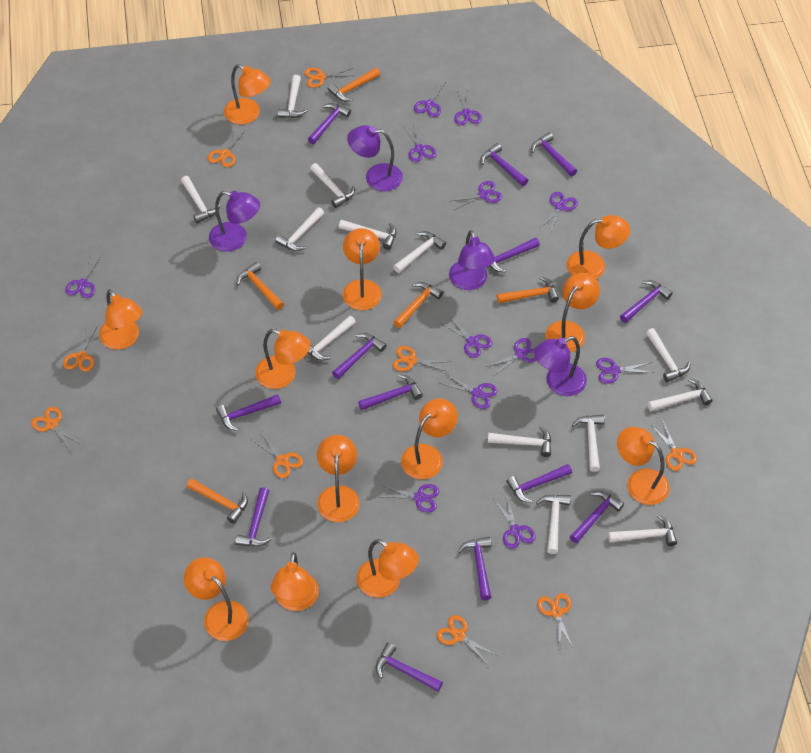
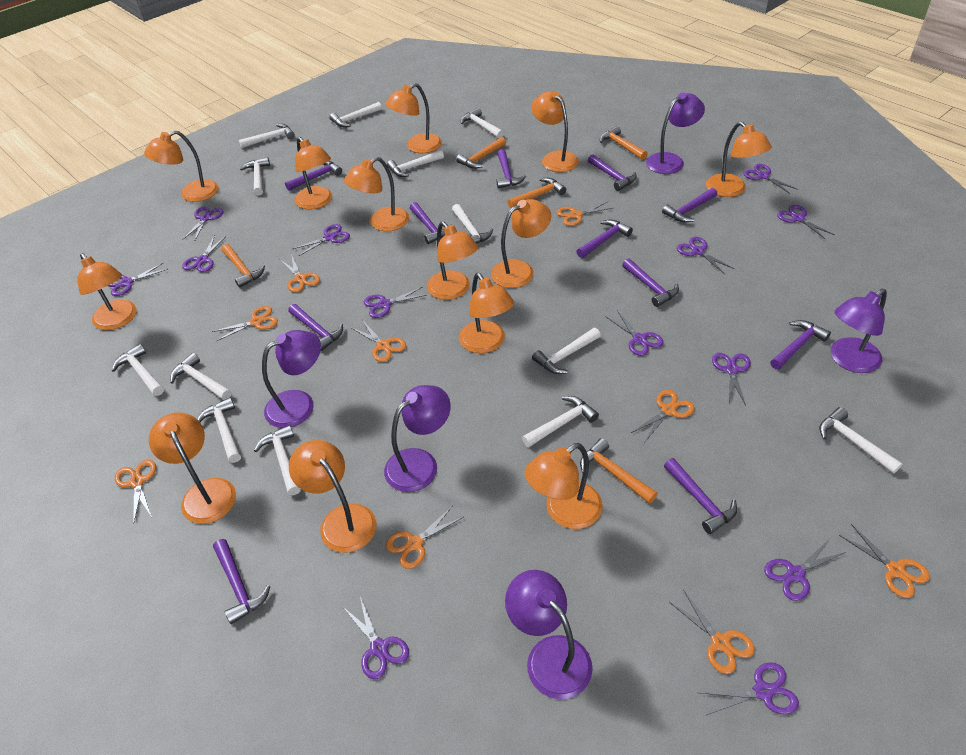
orange lamp: 12 -> 13
purple hammer: 13 -> 11
purple lamp: 4 -> 5
purple scissors: 12 -> 13

